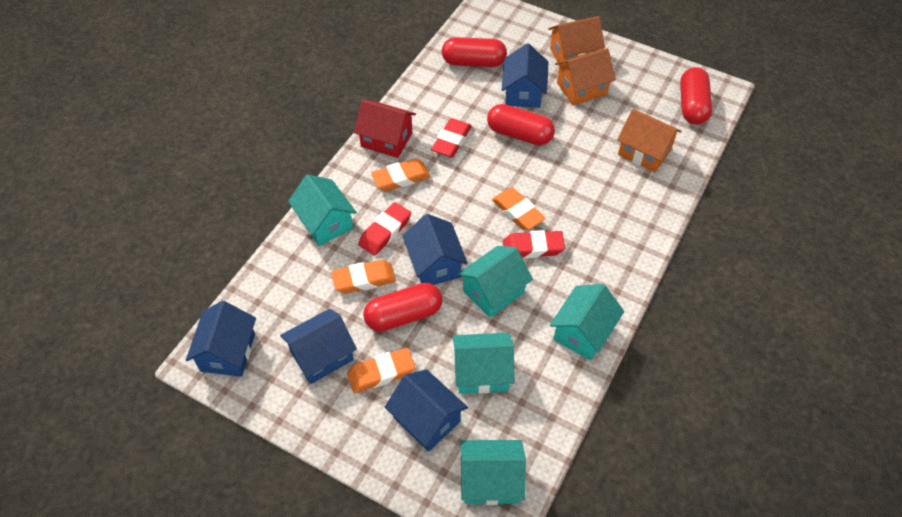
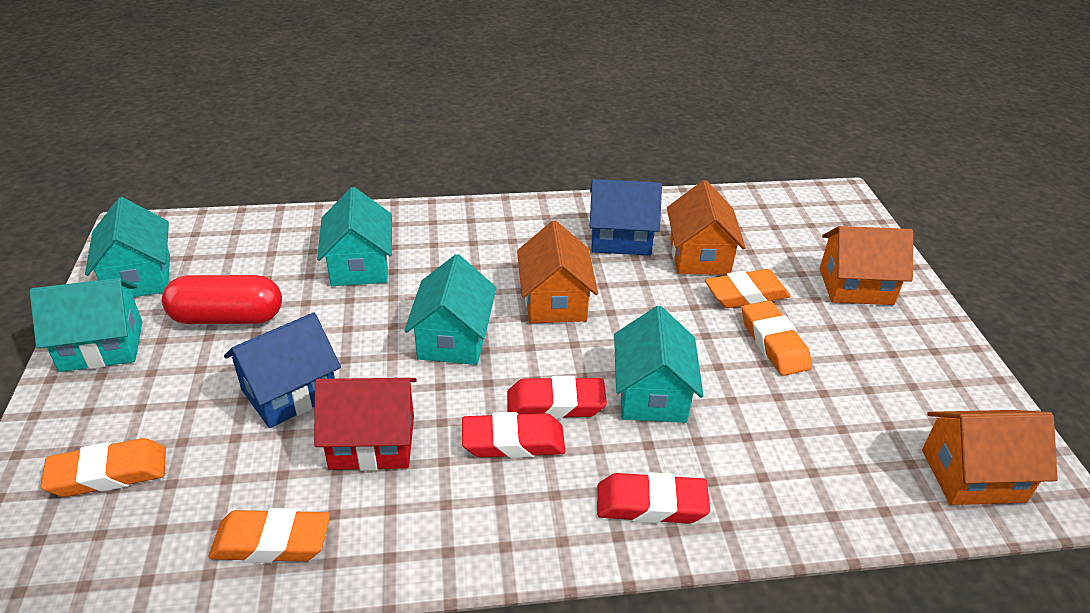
blue house: 5 -> 2
orange house: 3 -> 4
red capsule: 4 -> 1

